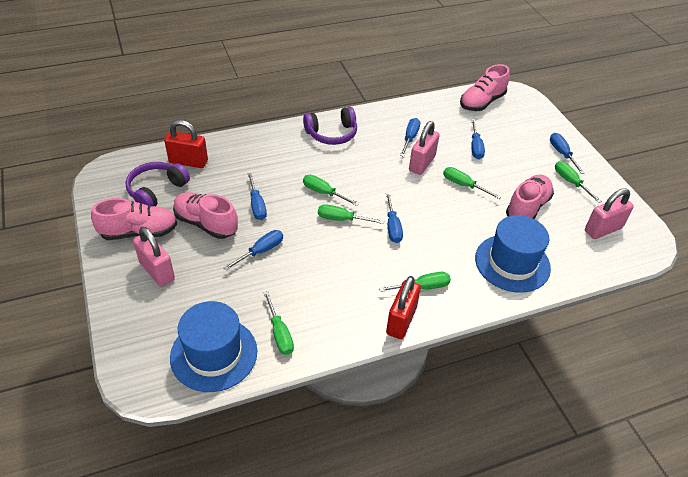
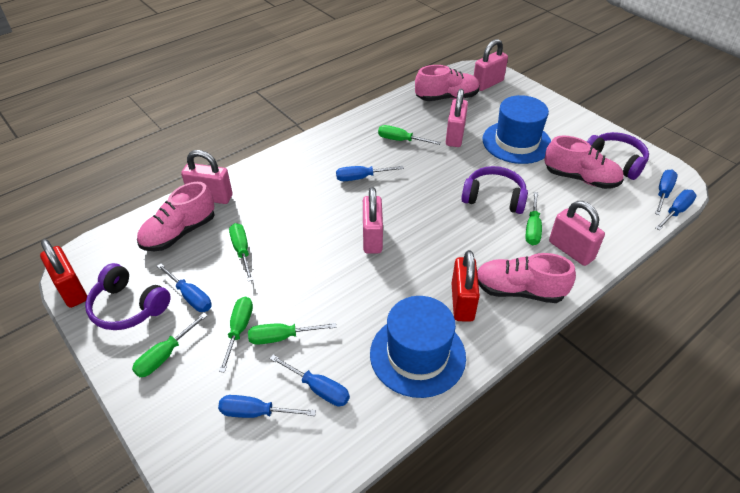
pink padlock: 3 -> 5
purple headphones: 2 -> 3

